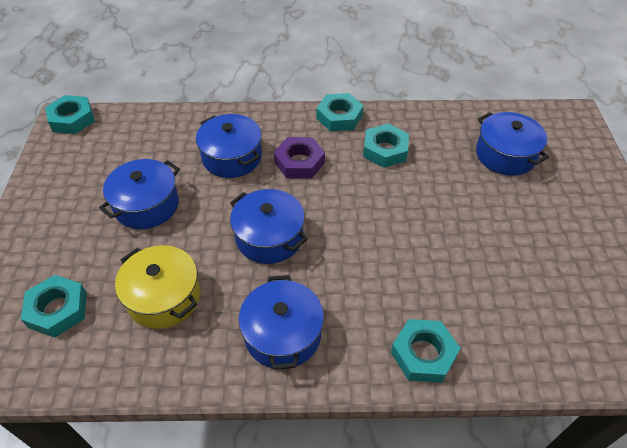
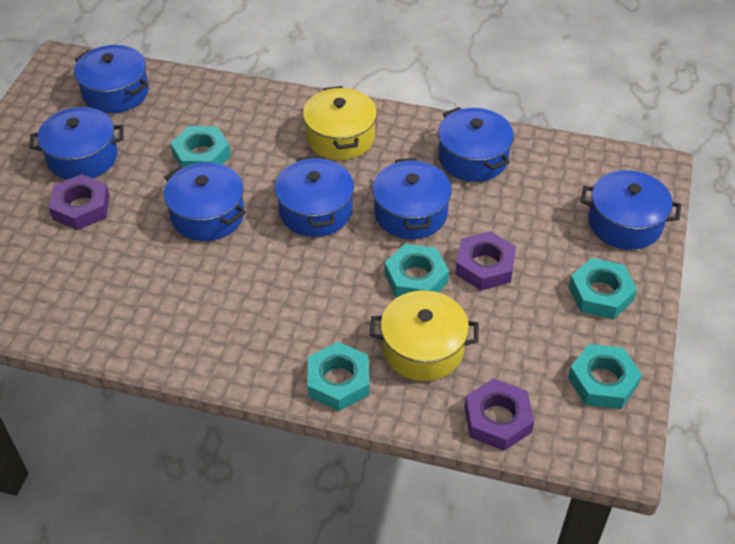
blue pot: 5 -> 7
purple nut: 1 -> 3
yellow pot: 1 -> 2

